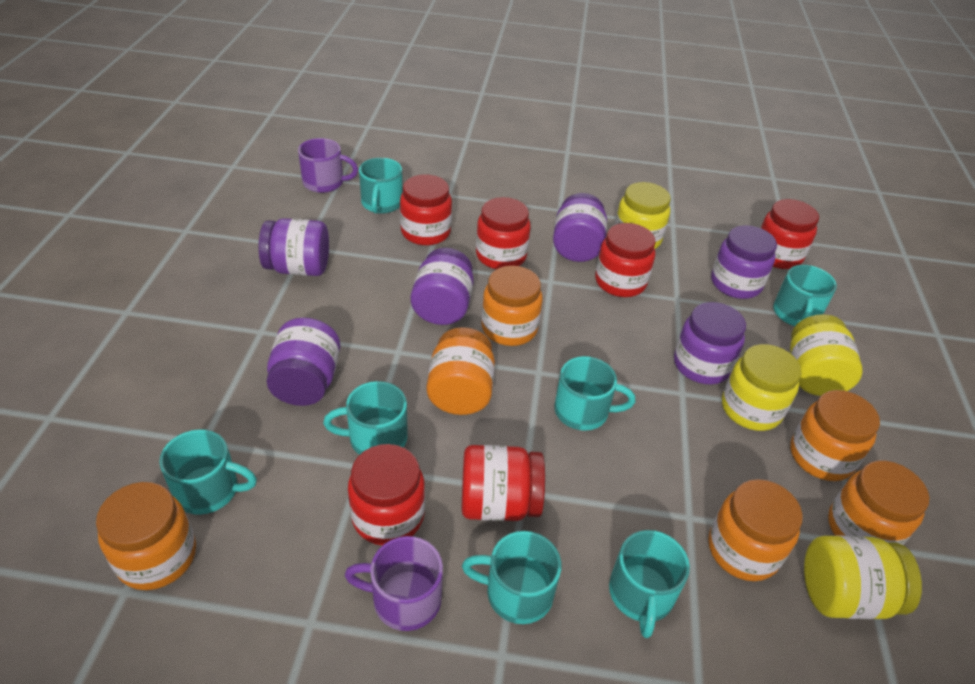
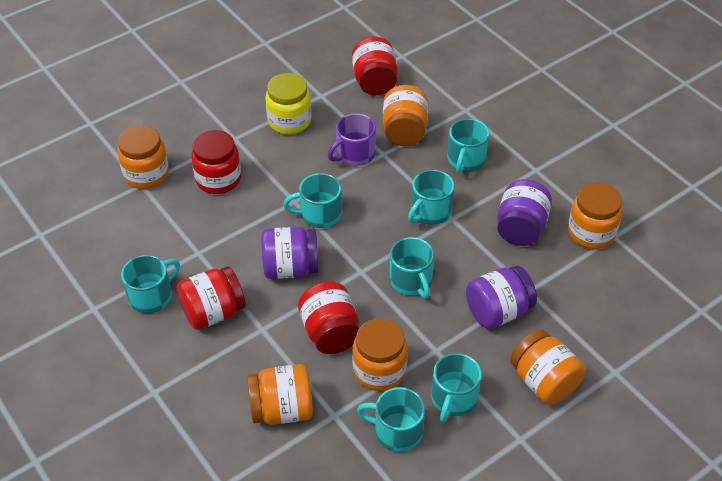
purple jar: 6 -> 3
purple mug: 2 -> 1
red jar: 6 -> 4
yellow jar: 4 -> 1

